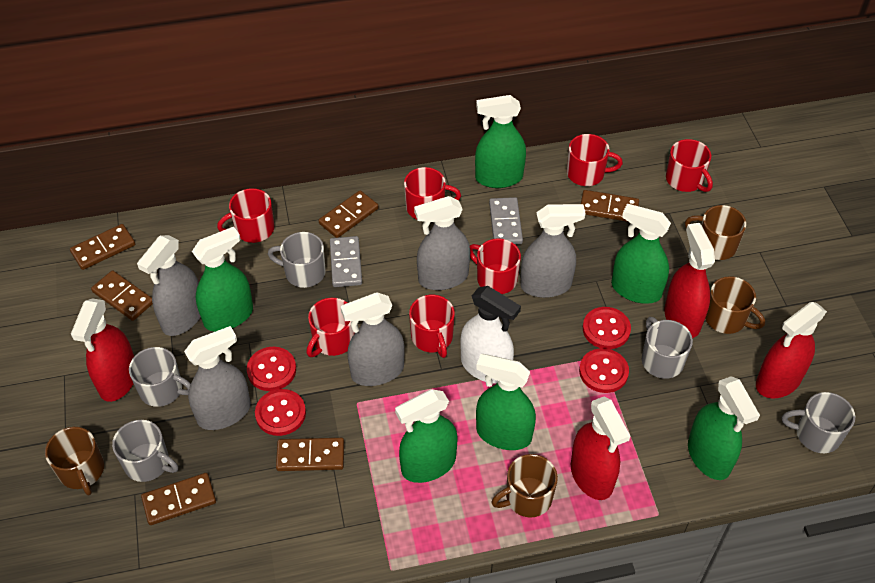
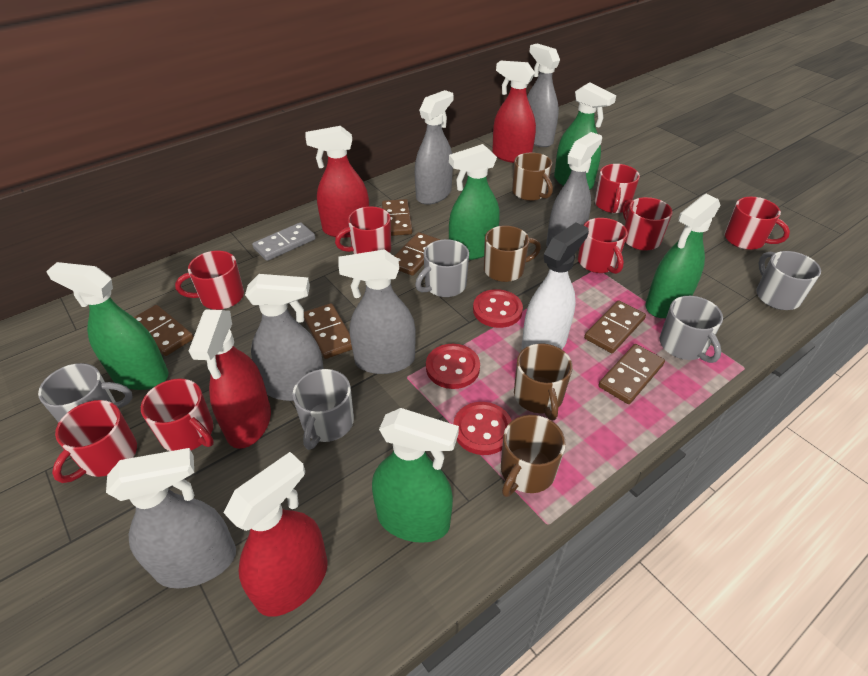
green spray bottle: 6 -> 5
grey domino: 2 -> 1
grey spray bottle: 5 -> 6
red button: 4 -> 3
red mug: 7 -> 8

